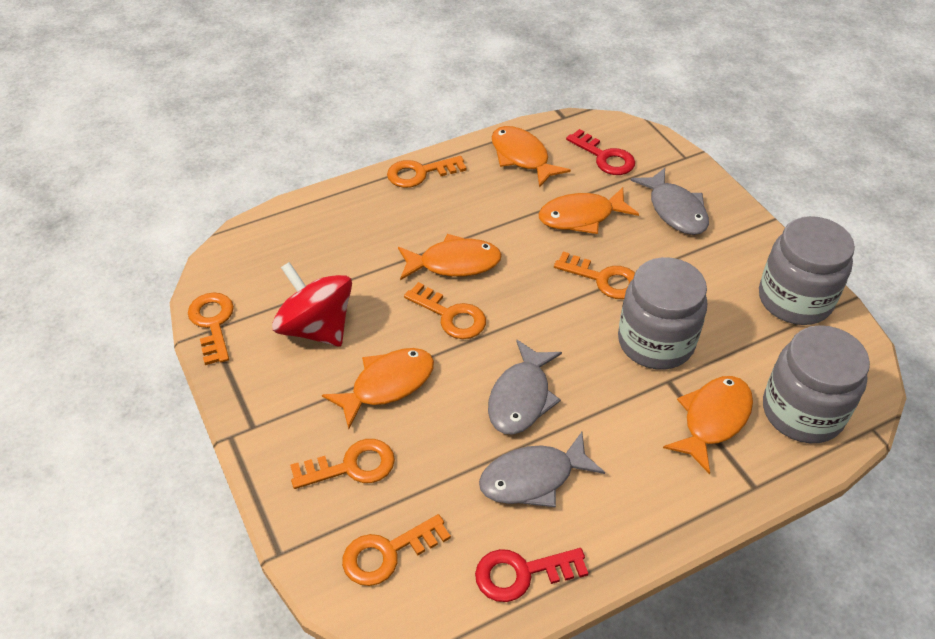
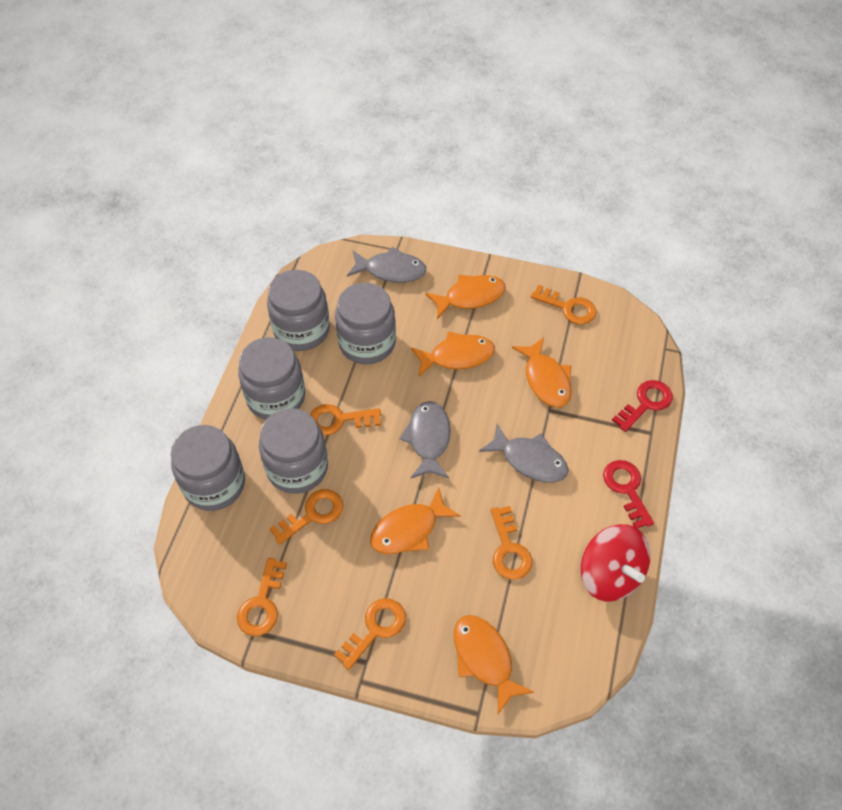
grey jar: 3 -> 5

